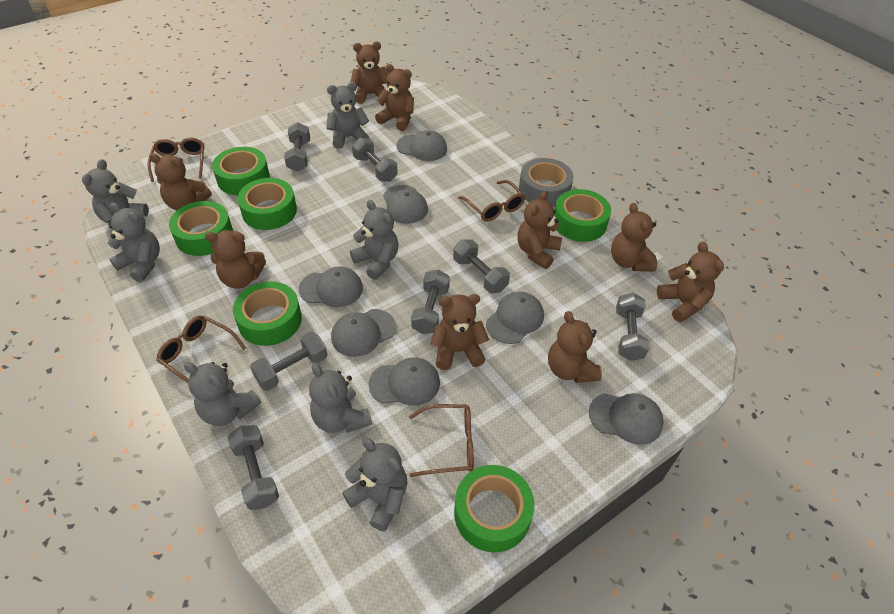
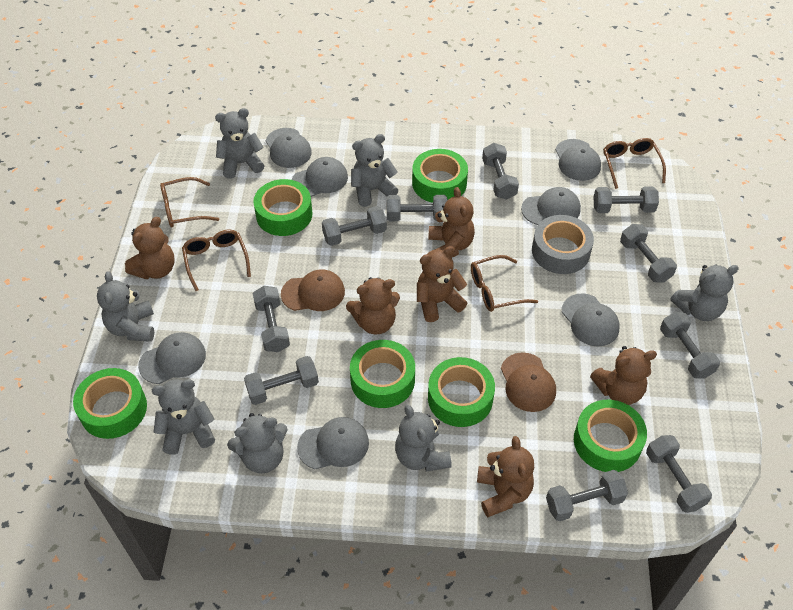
brown cap: 0 -> 2
brown teddy bear: 9 -> 6
grey dumbbell: 7 -> 10

